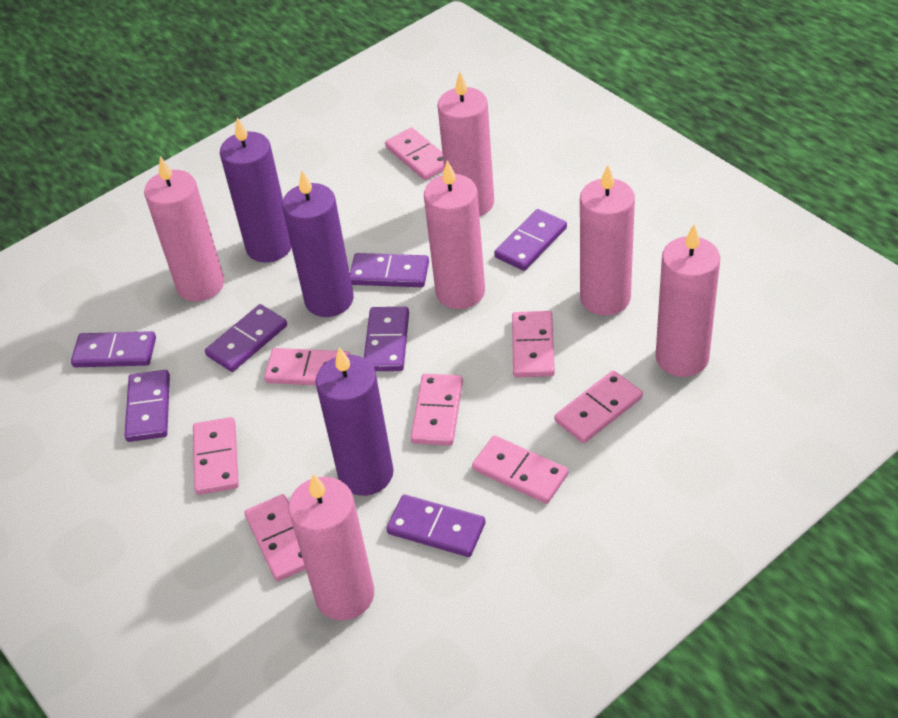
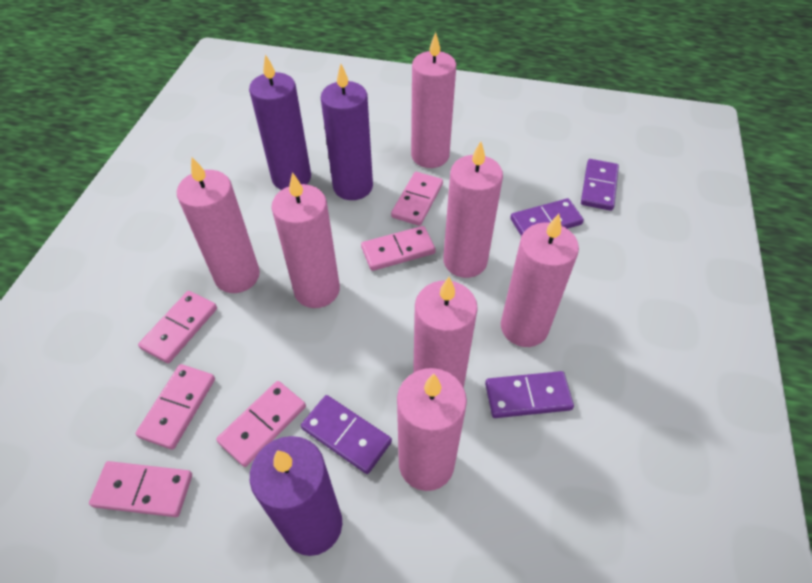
pink candle: 6 -> 7
pink domino: 8 -> 6
purple domino: 7 -> 4

